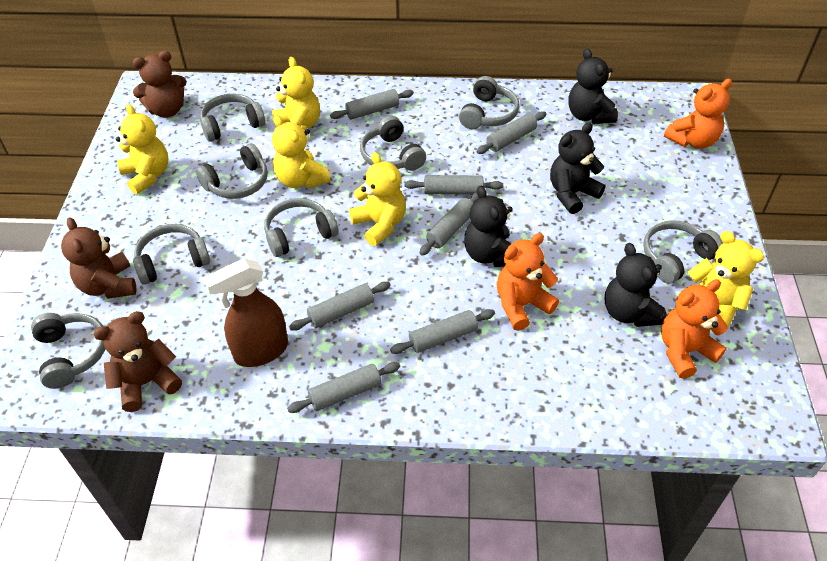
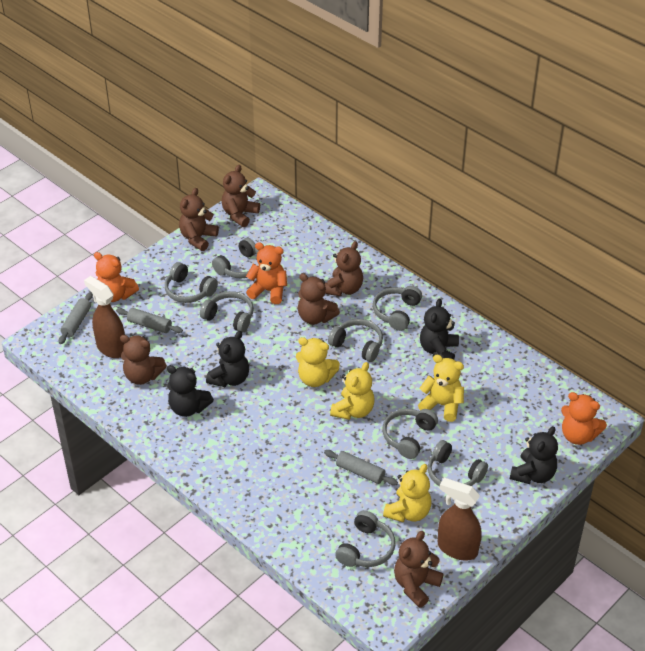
brown spray bottle: 1 -> 2
brown teddy bear: 3 -> 6
grey rolling pin: 7 -> 3
yellow teddy bear: 5 -> 4

